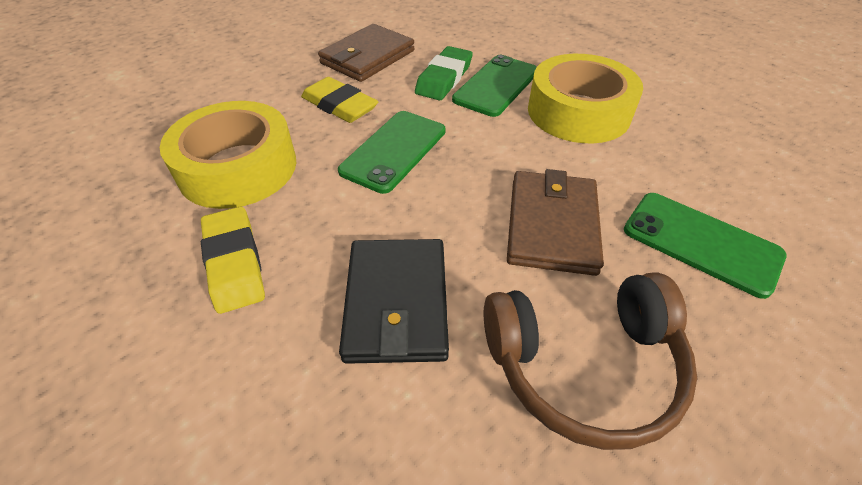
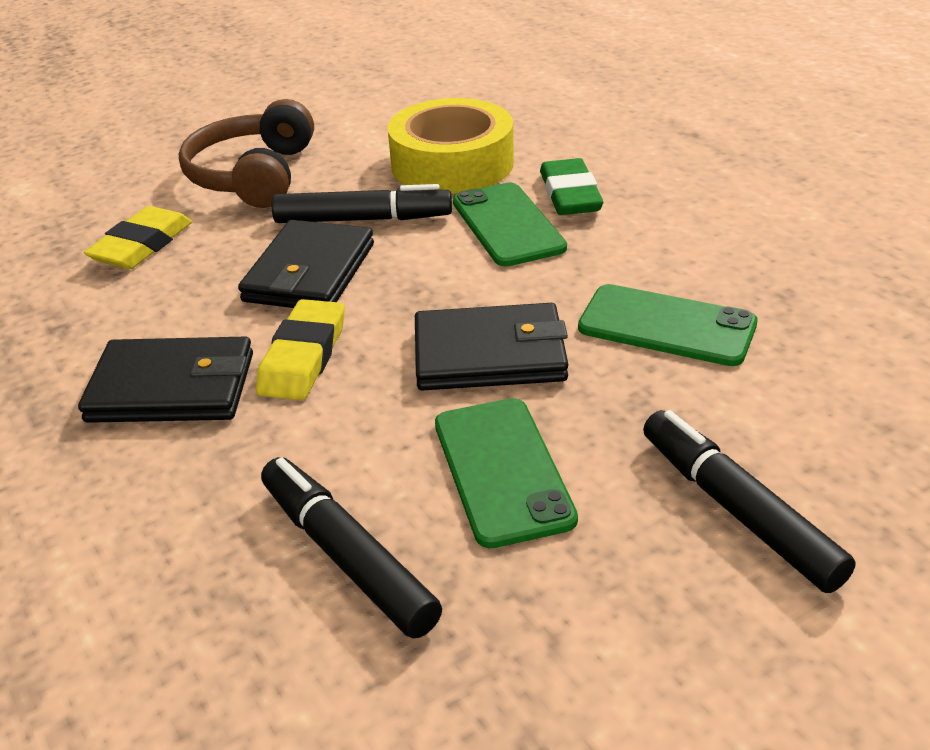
black marker: 0 -> 3
black wallet: 1 -> 3
brown wallet: 2 -> 0
yellow tape: 2 -> 1

